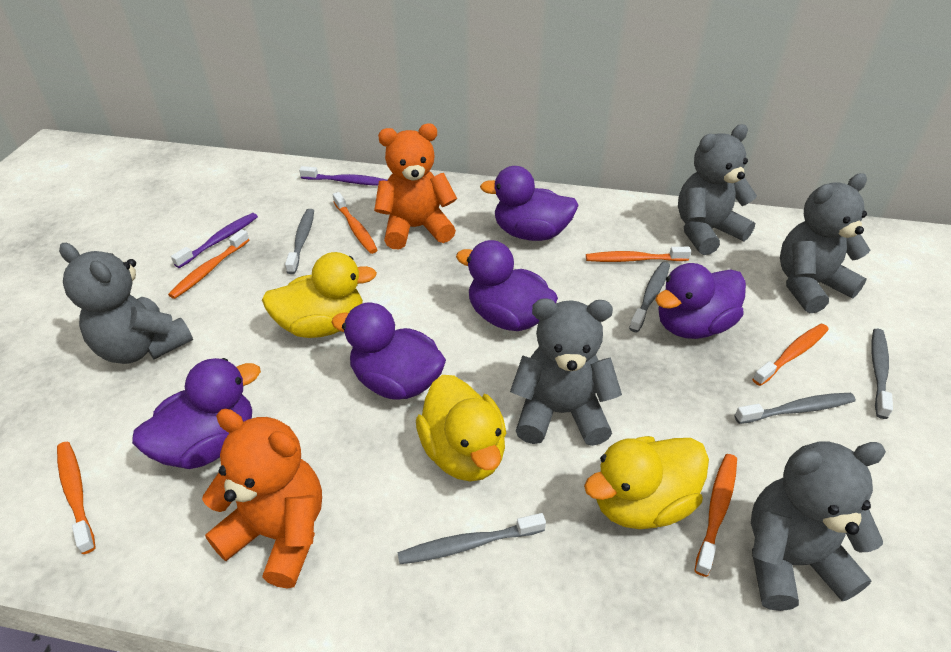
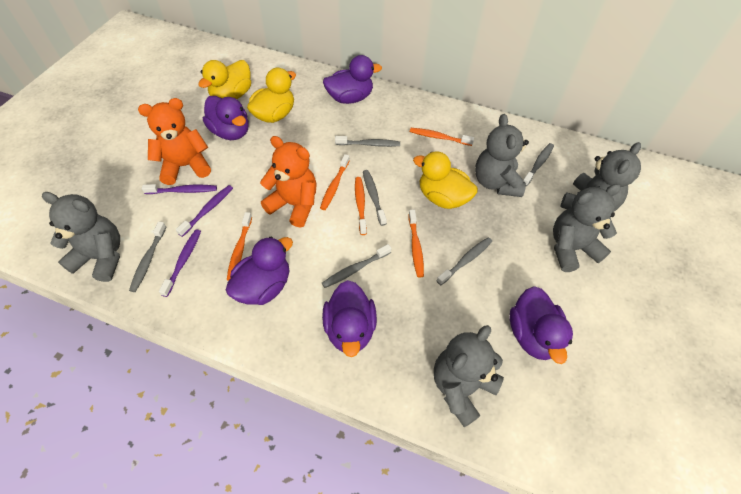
grey toothbrush: 5 -> 6
orange toothbrush: 6 -> 5
purple toothbrush: 2 -> 3

